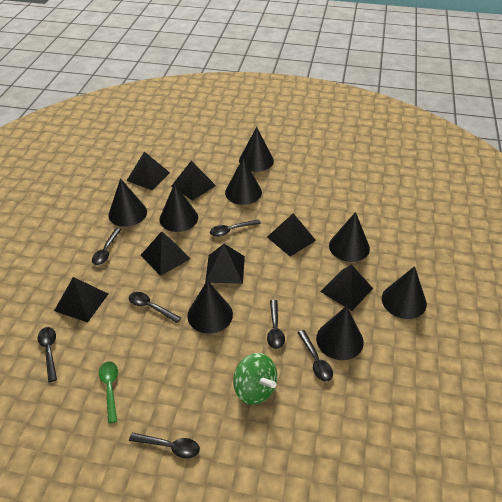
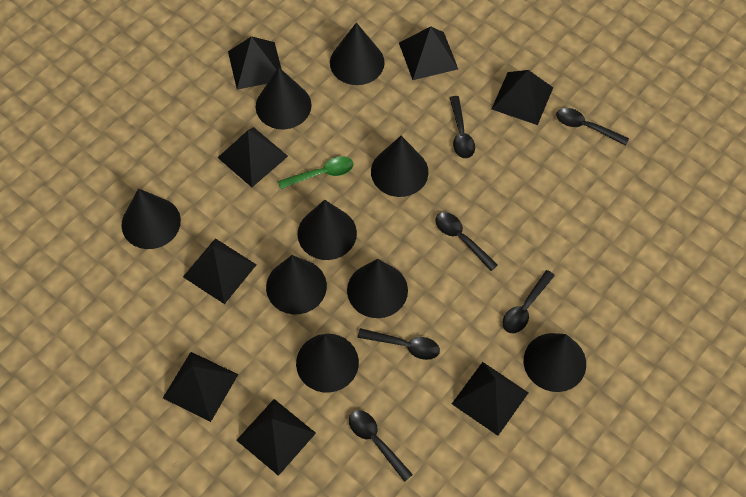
black cone: 8 -> 9
black pyramid: 7 -> 8
black spoon: 7 -> 6
green spinning top: 1 -> 0

